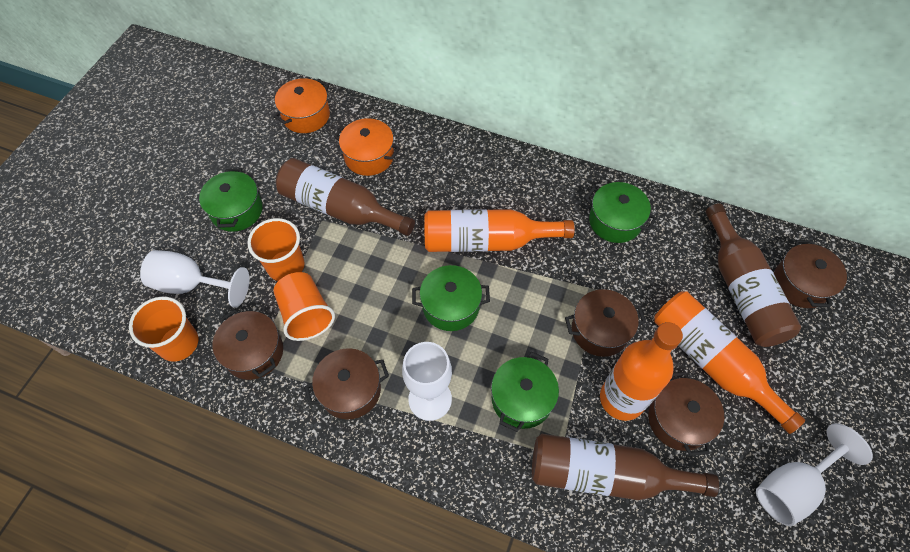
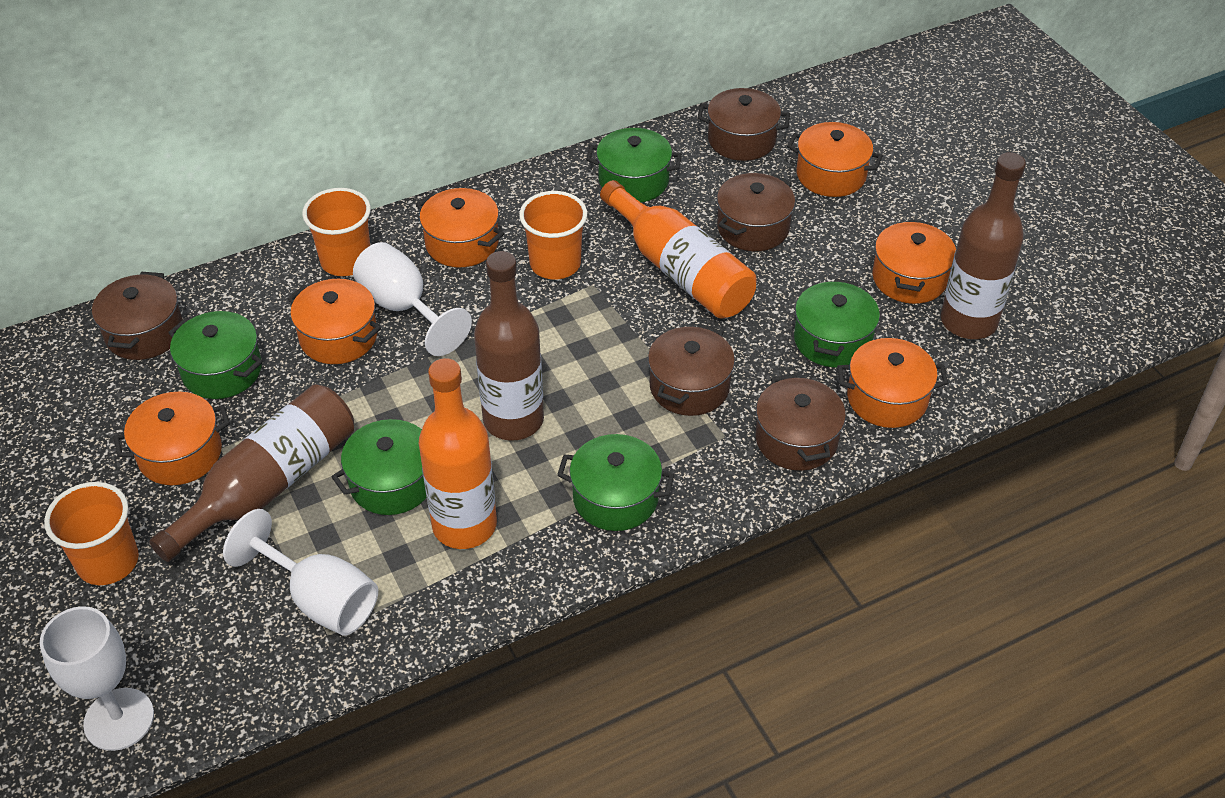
green pot: 4 -> 5
orange bottle: 3 -> 2
orange pot: 2 -> 6

